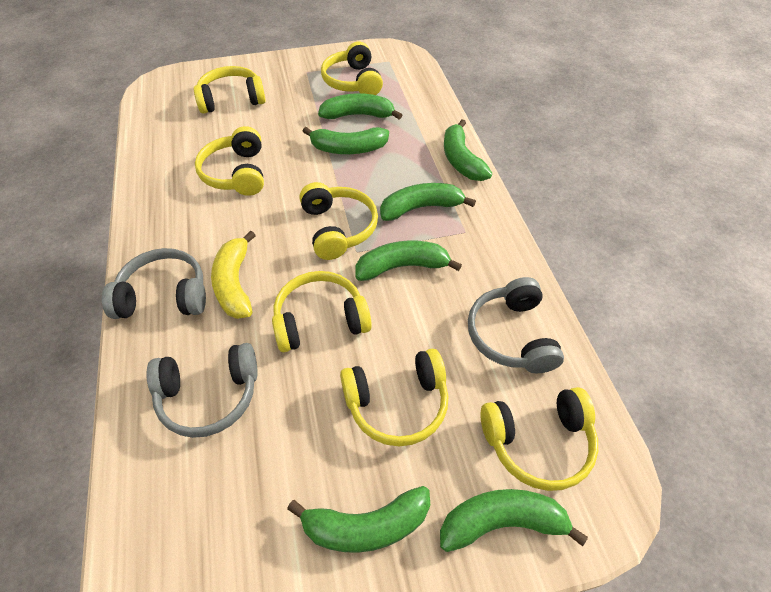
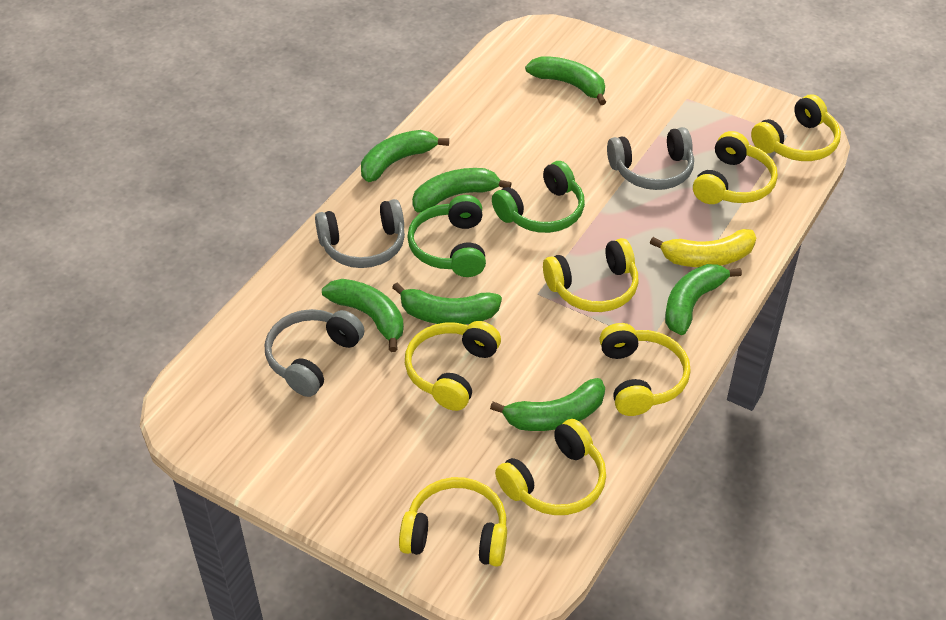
green headphones: 0 -> 2

